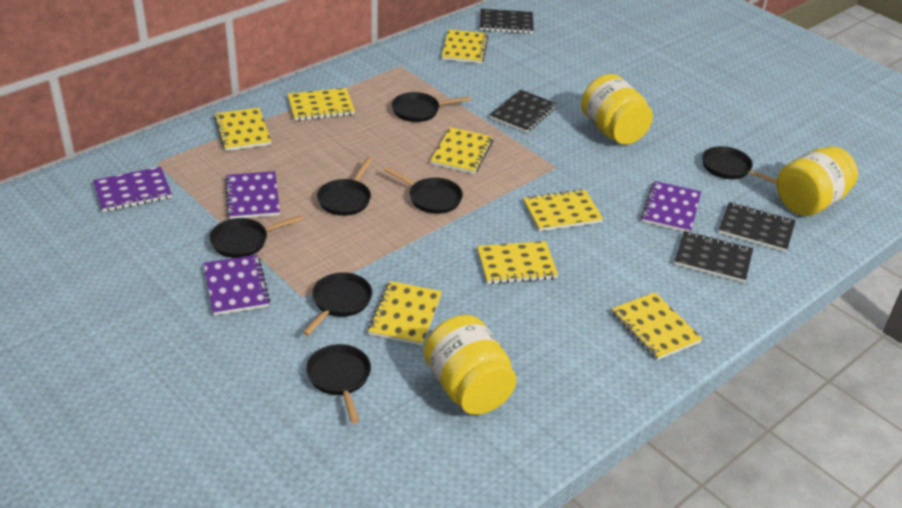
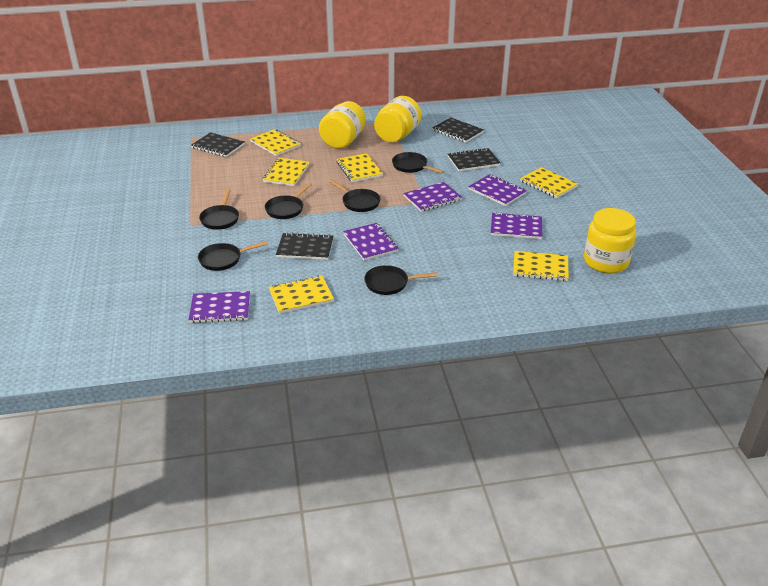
black pan: 7 -> 6
purple notebook: 4 -> 5
yellow notebook: 8 -> 6

